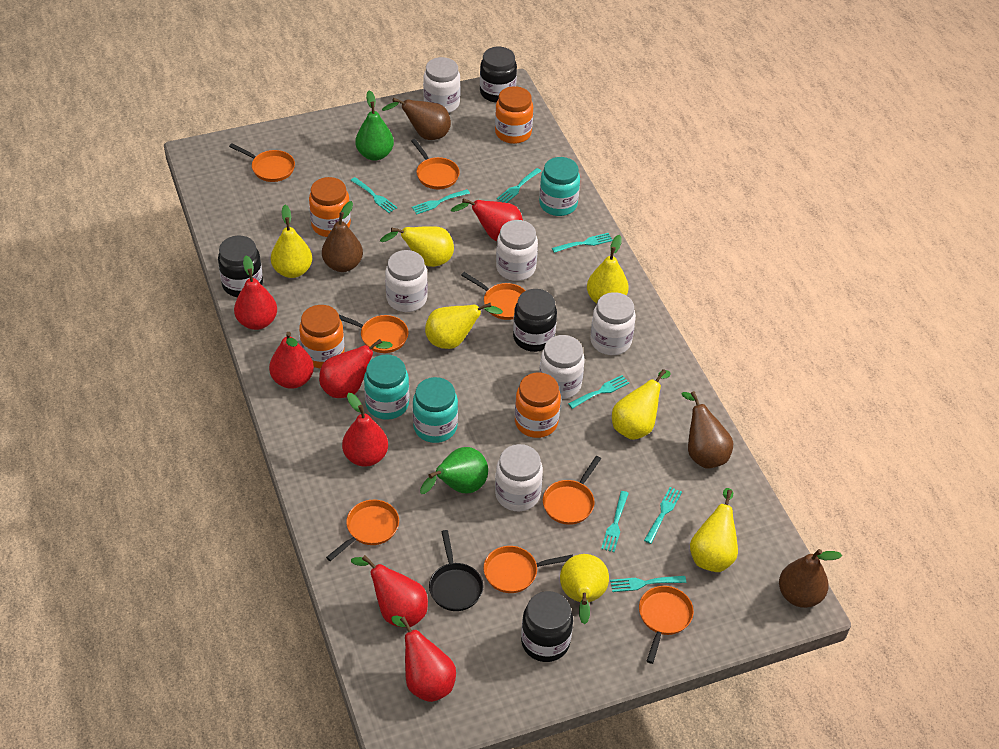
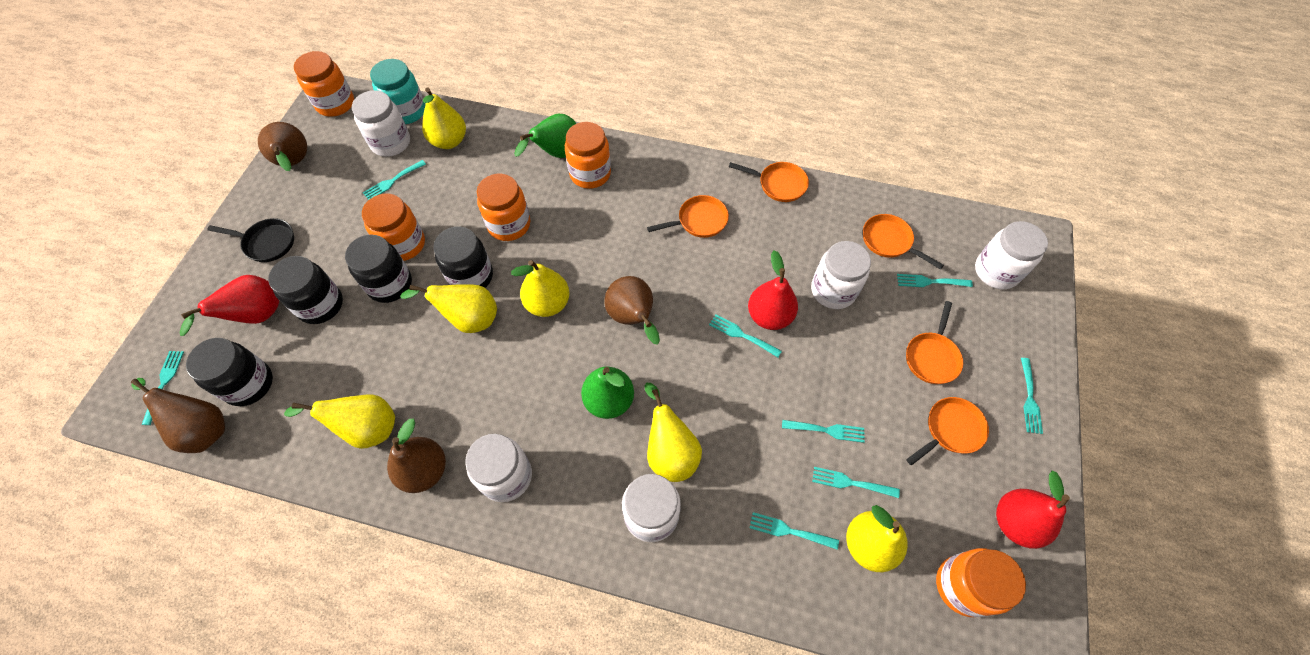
orange jar: 4 -> 5
orange pan: 8 -> 5
red pear: 7 -> 3
turquoise jar: 3 -> 1
white jar: 6 -> 5
yellow pear: 7 -> 6

